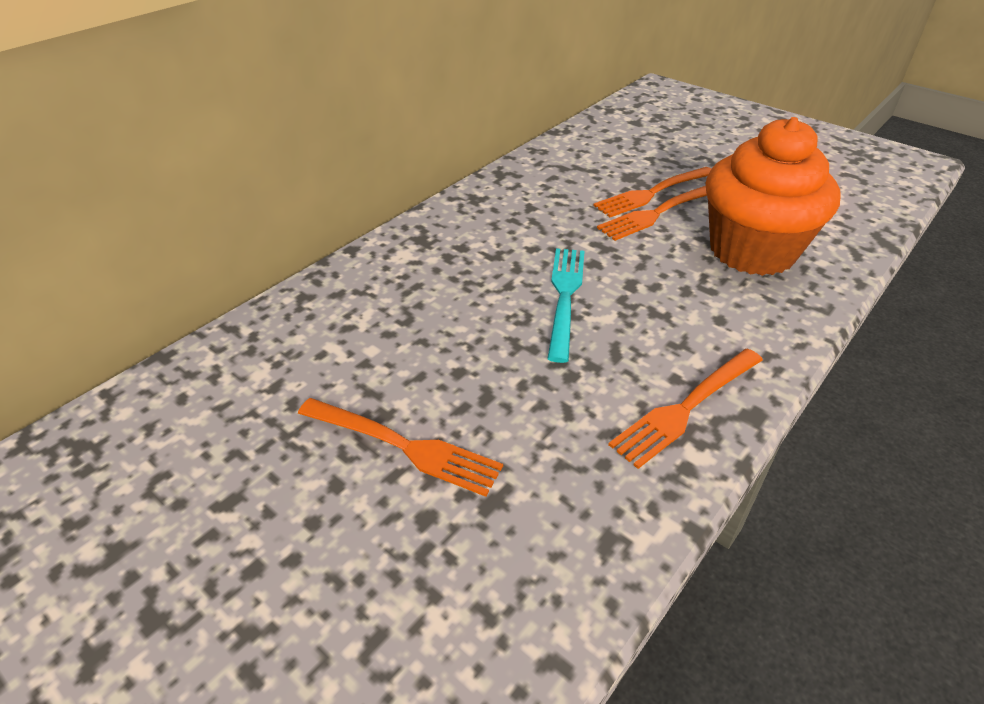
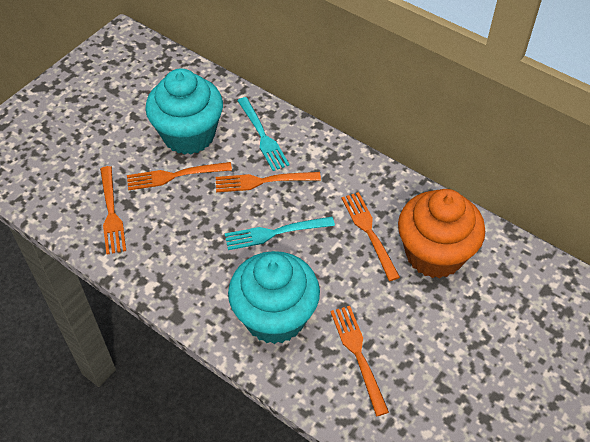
orange fork: 4 -> 5
turquoise cupcake: 0 -> 2
turquoise fork: 1 -> 2

